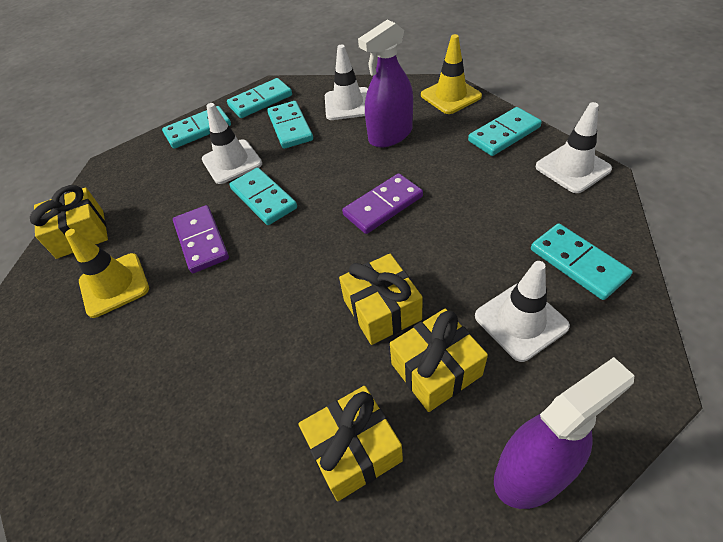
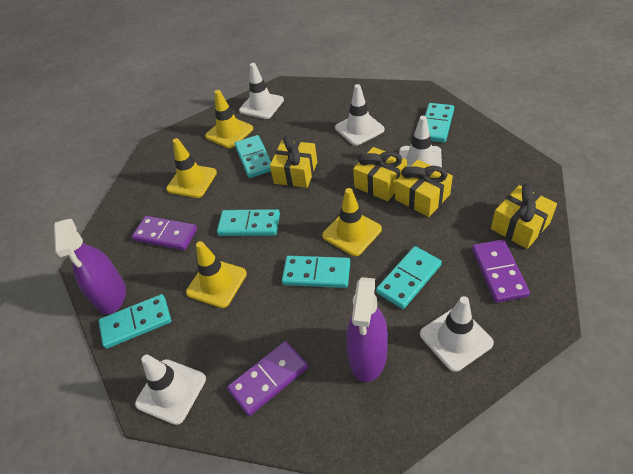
purple domino: 2 -> 3
white traffic cone: 4 -> 5
yellow traffic cone: 2 -> 4

